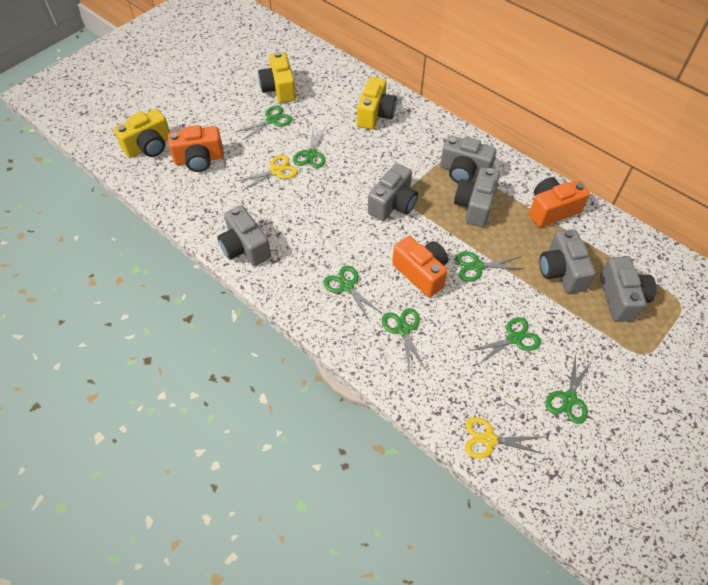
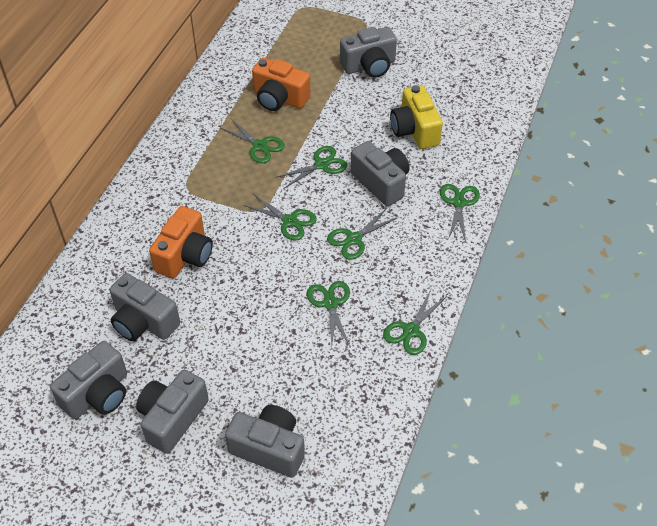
orange camera: 3 -> 2
yellow camera: 3 -> 1
yellow scissors: 2 -> 0

